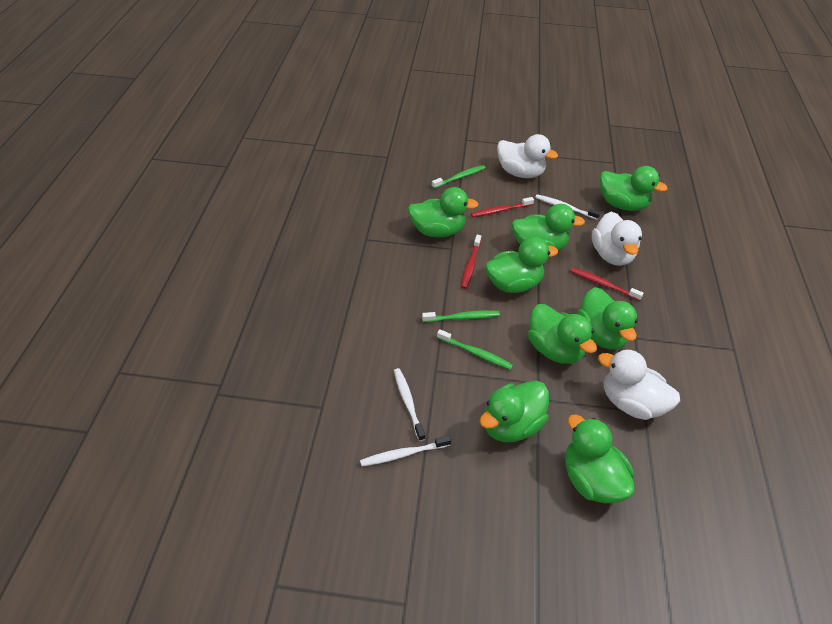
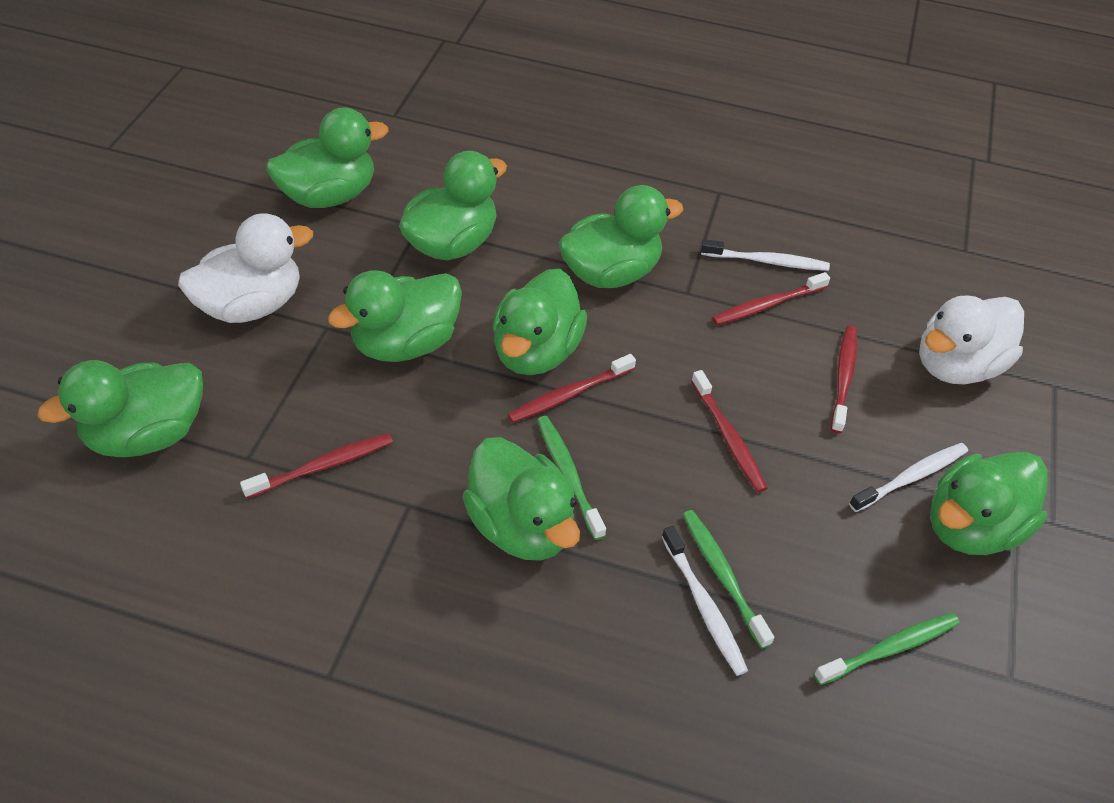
red toothbrush: 3 -> 5
white duck: 3 -> 2

